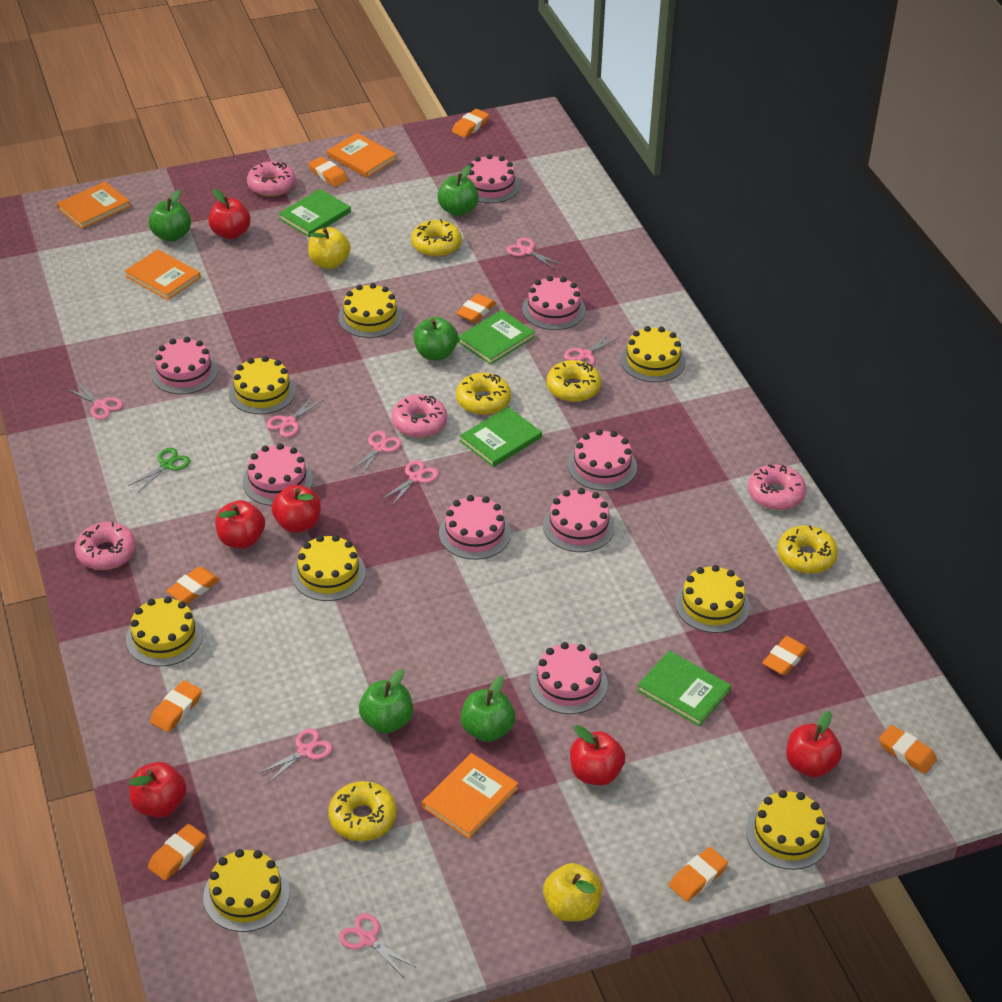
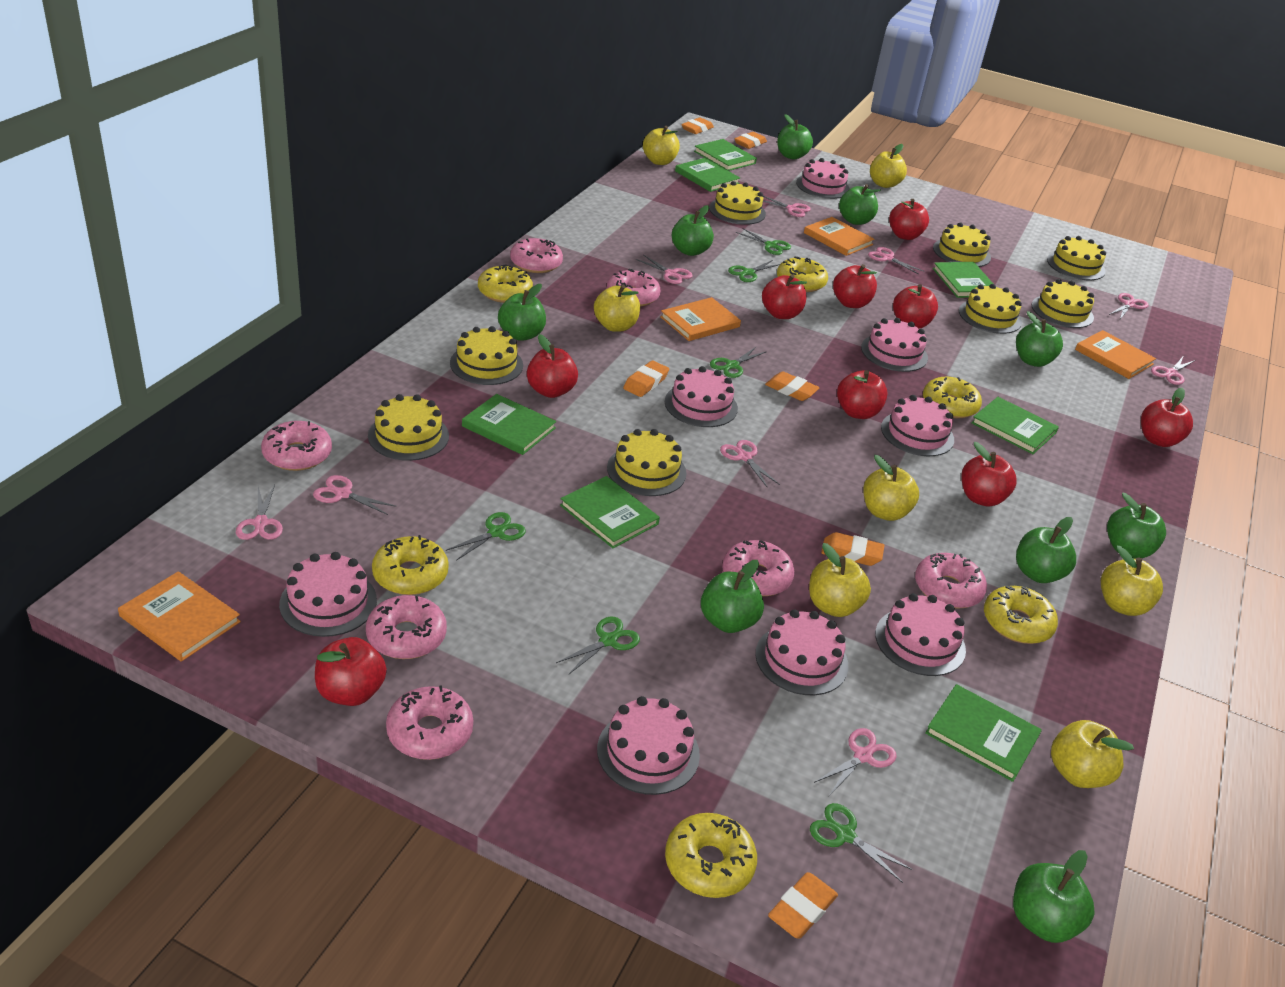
green apple: 5 -> 9
green book: 4 -> 7
green scissors: 1 -> 6
orange eraser: 9 -> 6
pink donut: 4 -> 7
pink scissors: 8 -> 9
red apple: 6 -> 9
yellow apple: 2 -> 7
yellow donut: 5 -> 6

